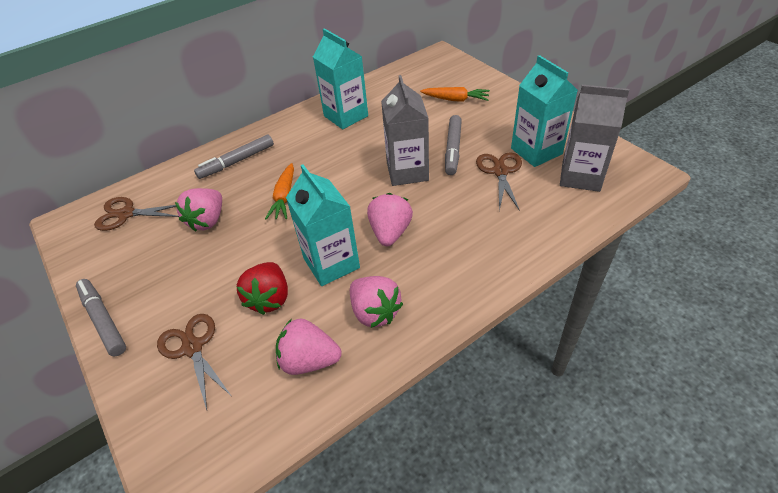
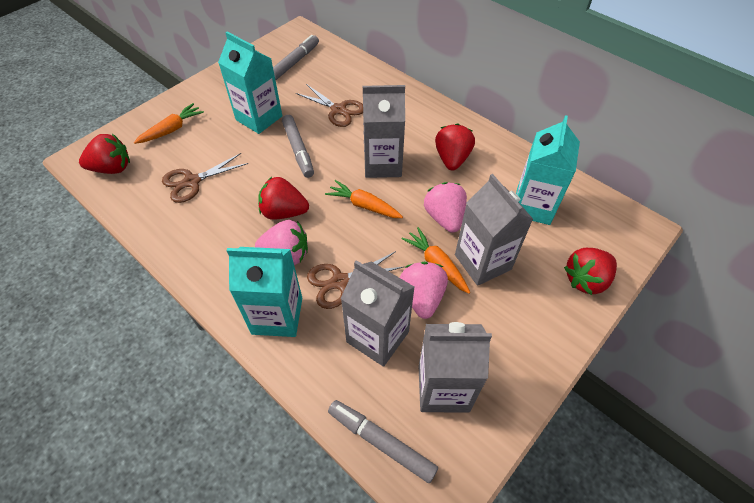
grey carton: 2 -> 4
orange carrot: 2 -> 3
pink strawberry: 4 -> 3
red strawberry: 1 -> 4

